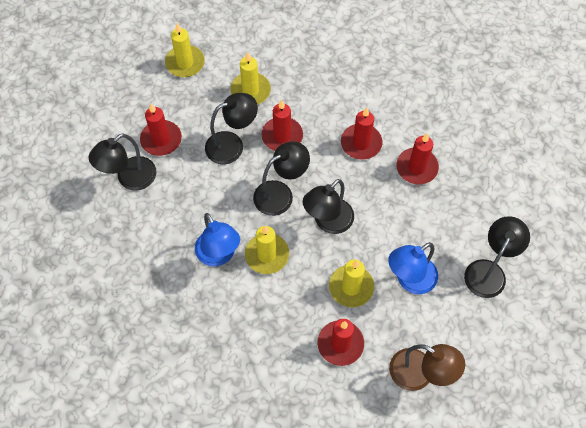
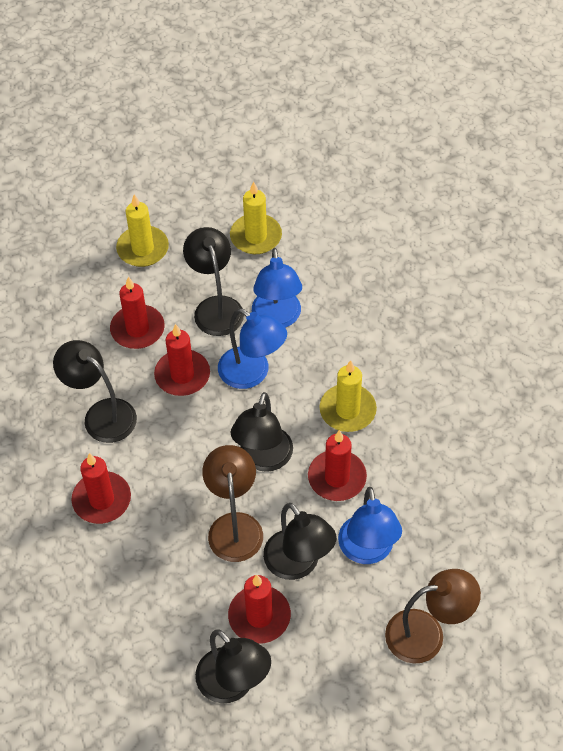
blue lamp: 2 -> 3
brown lamp: 1 -> 2
yellow candle: 4 -> 3

